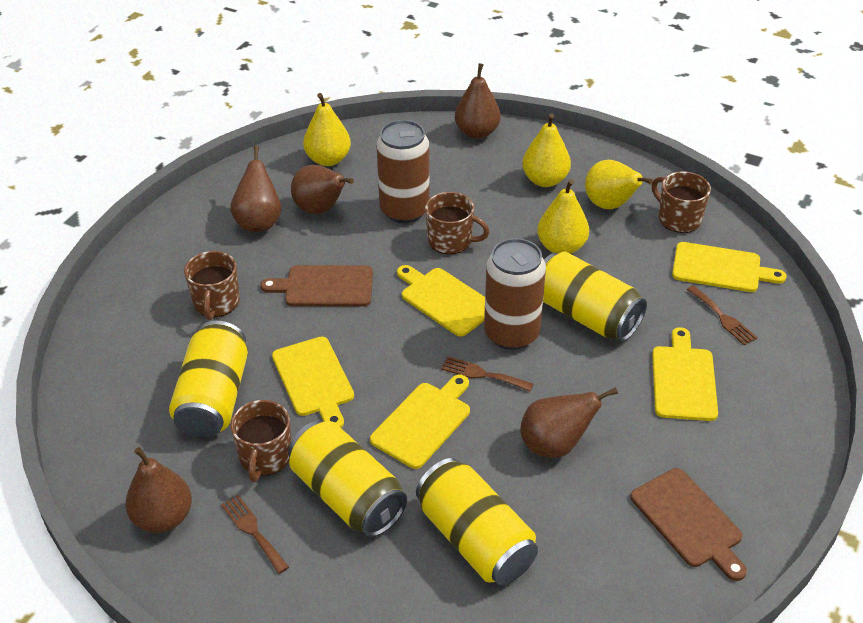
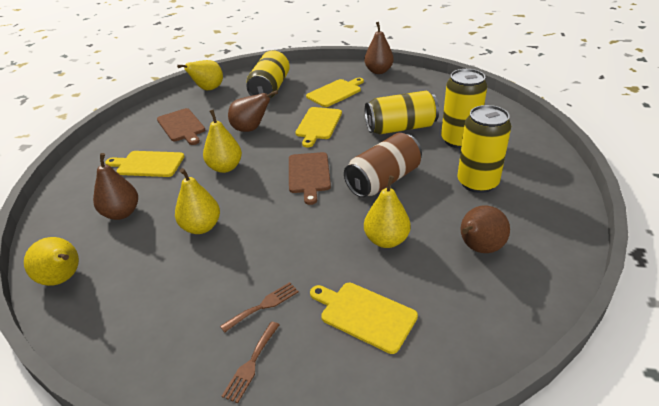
brown can: 2 -> 1
brown fork: 3 -> 2
brown mug: 4 -> 0
brown pear: 5 -> 4
yellow cutting board: 5 -> 4
yellow pear: 4 -> 5

